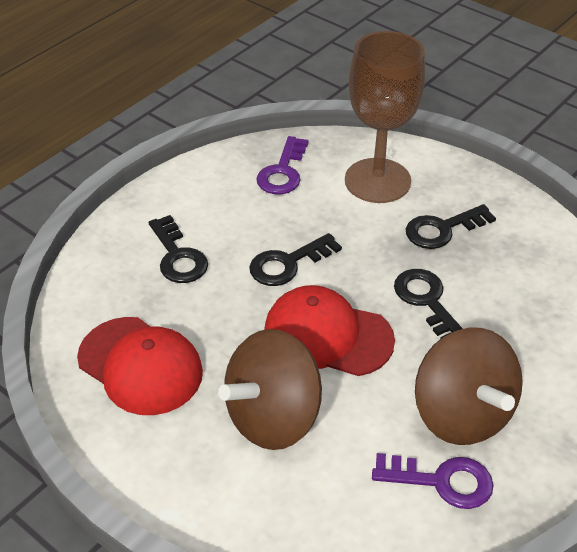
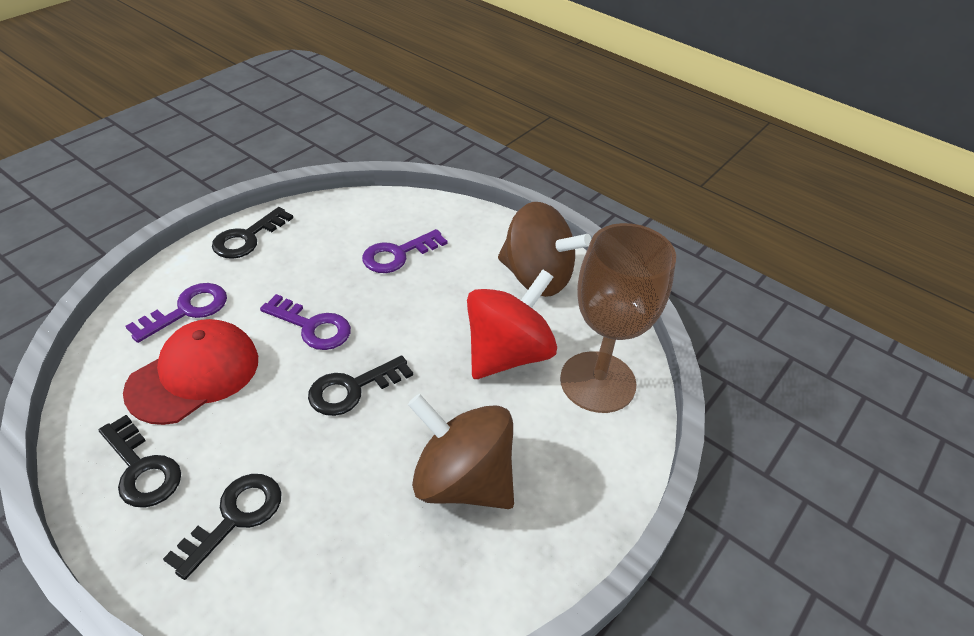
purple key: 2 -> 3
red cap: 2 -> 1
red spinning top: 0 -> 1

